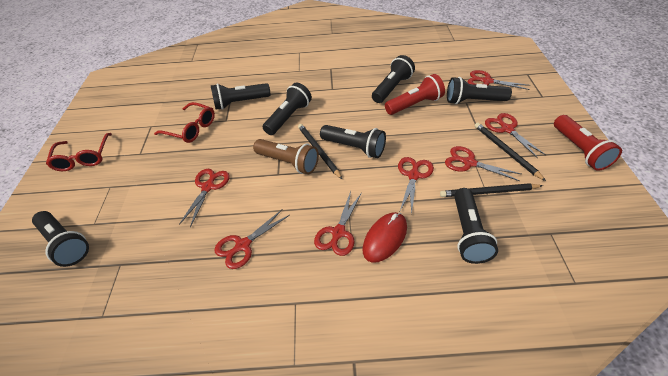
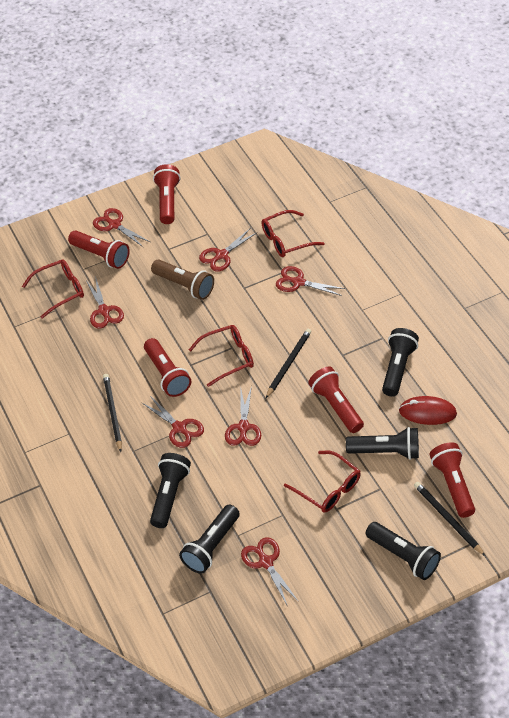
black flashlight: 7 -> 5
red flashlight: 2 -> 5
red glasses: 2 -> 4

